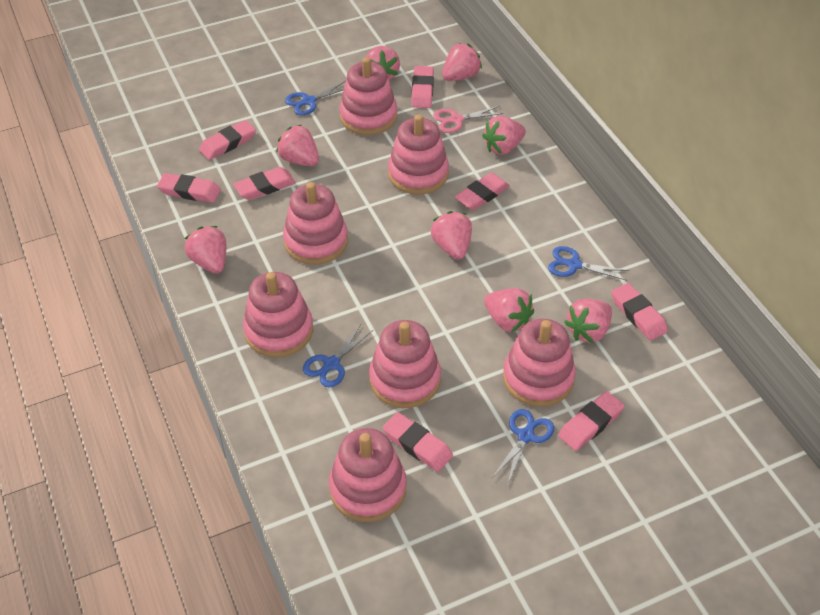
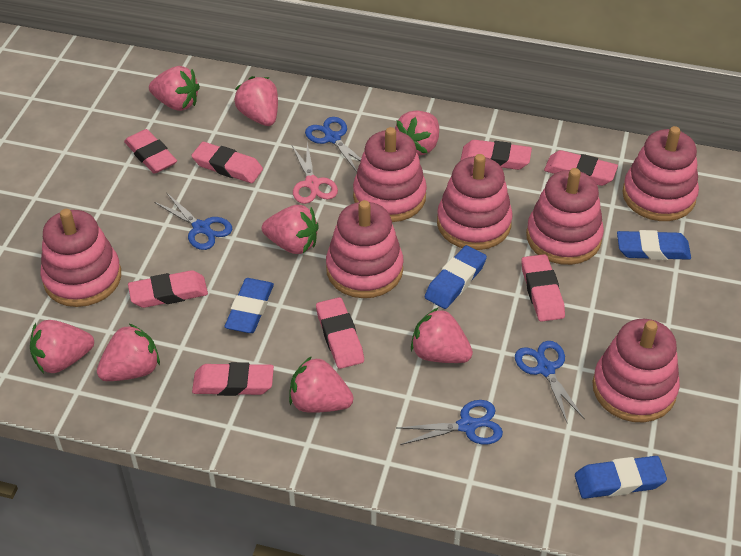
blue eraser: 0 -> 4

